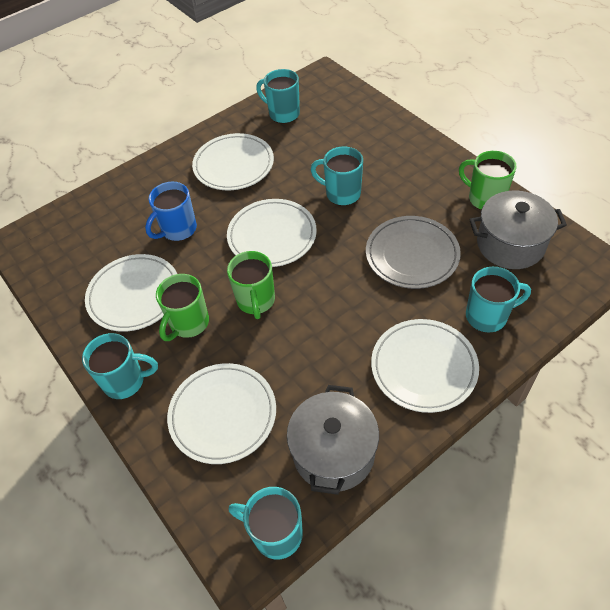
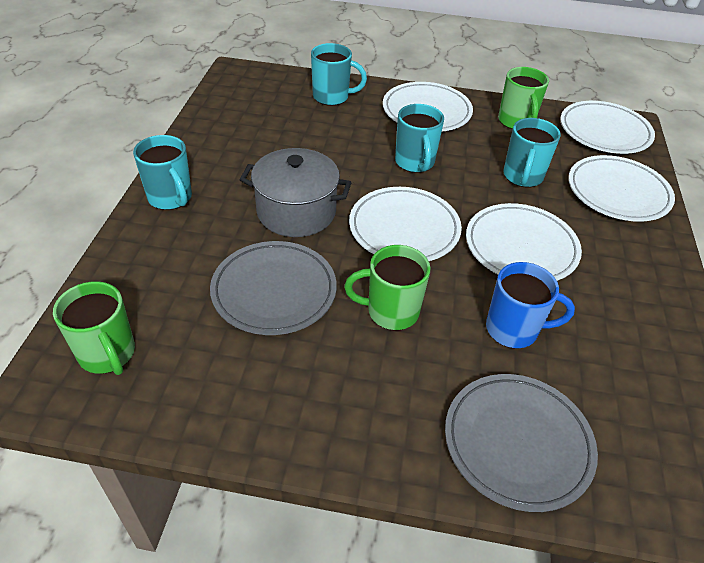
grey plate: 1 -> 2
grey pot: 2 -> 1
turquoise mug: 5 -> 4

